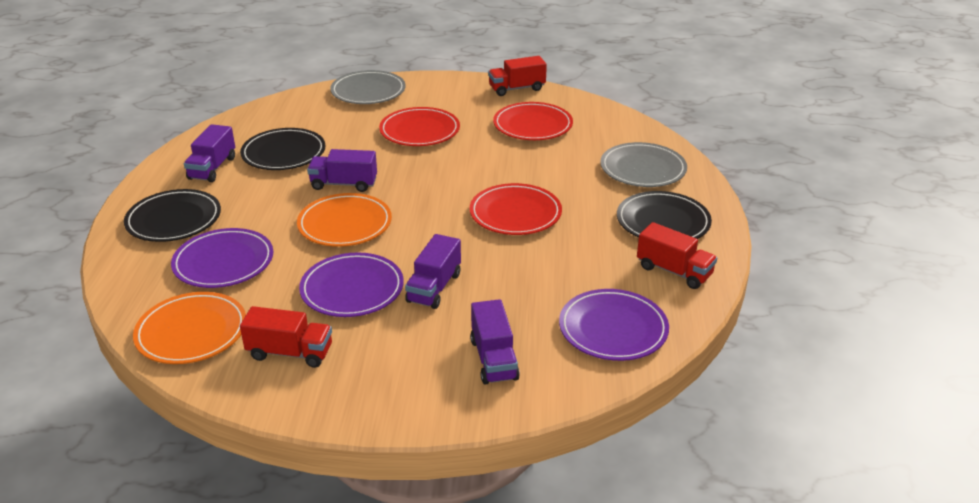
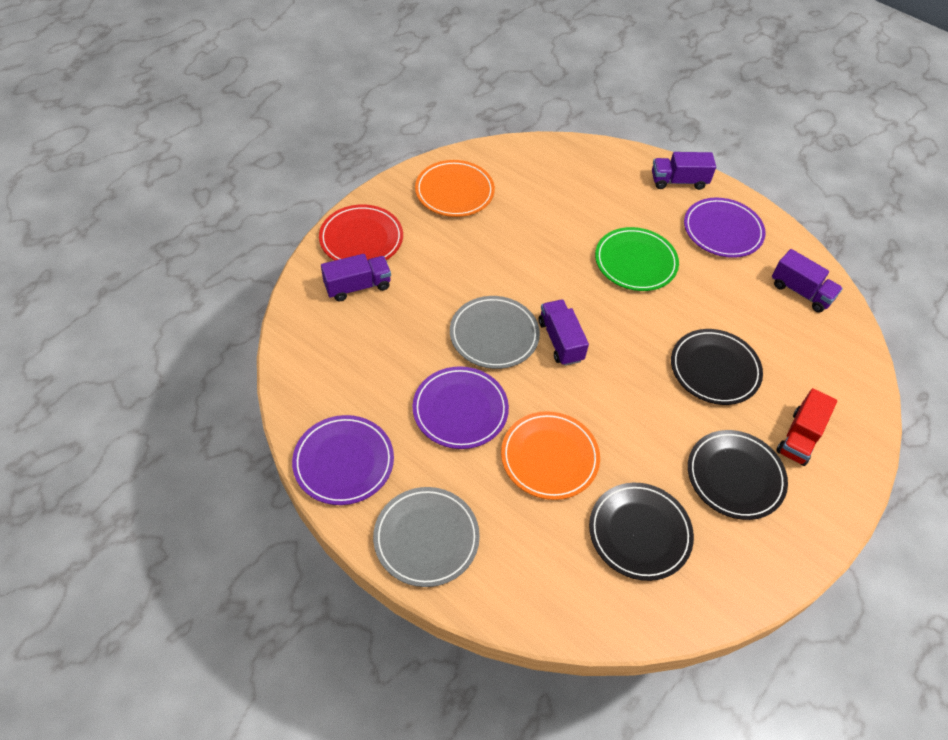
green plate: 0 -> 1
red plate: 3 -> 1
red truck: 3 -> 1

